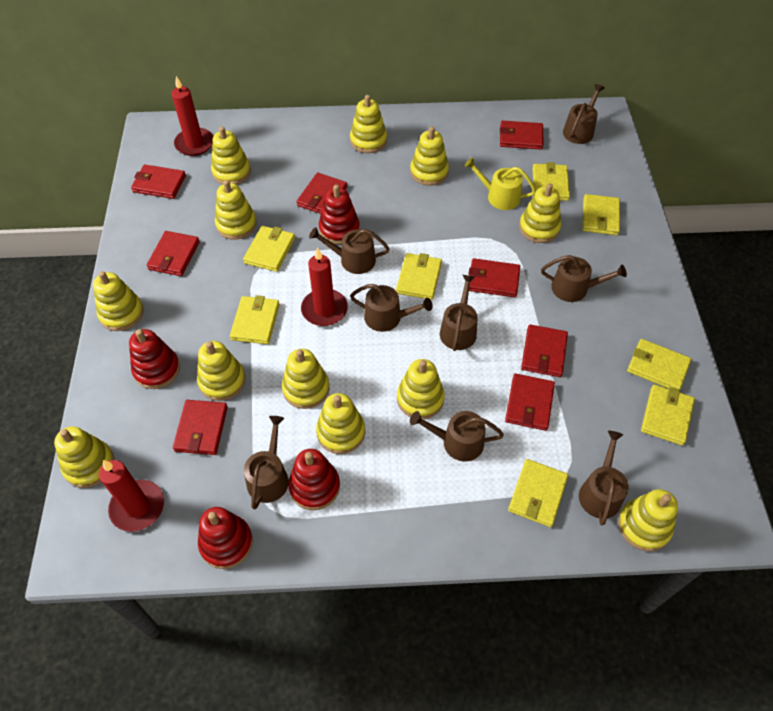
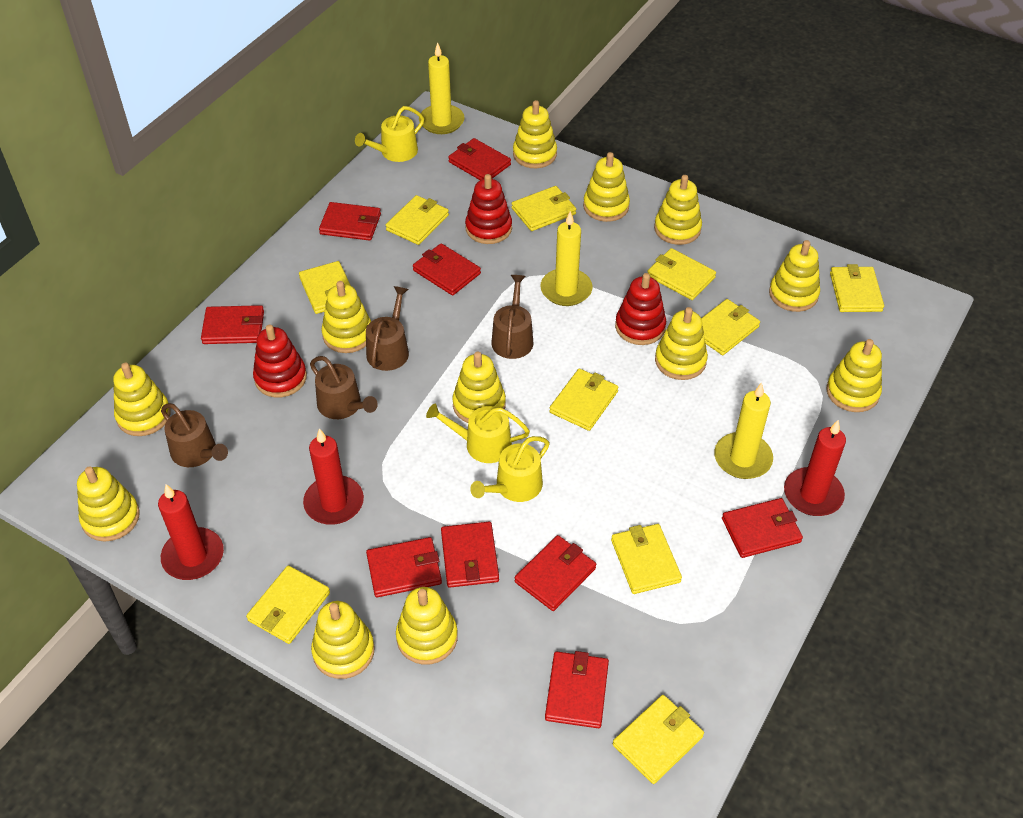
brown watering can: 8 -> 4
red stacking toy: 4 -> 3
red wallet: 8 -> 9
yellow candle: 0 -> 3
yellow wallet: 8 -> 10
yellow watering can: 1 -> 3

